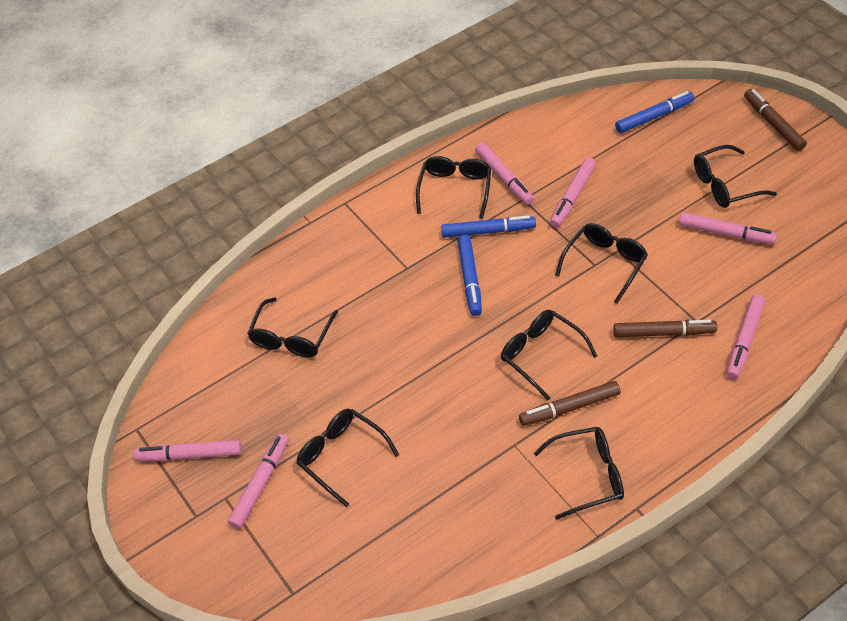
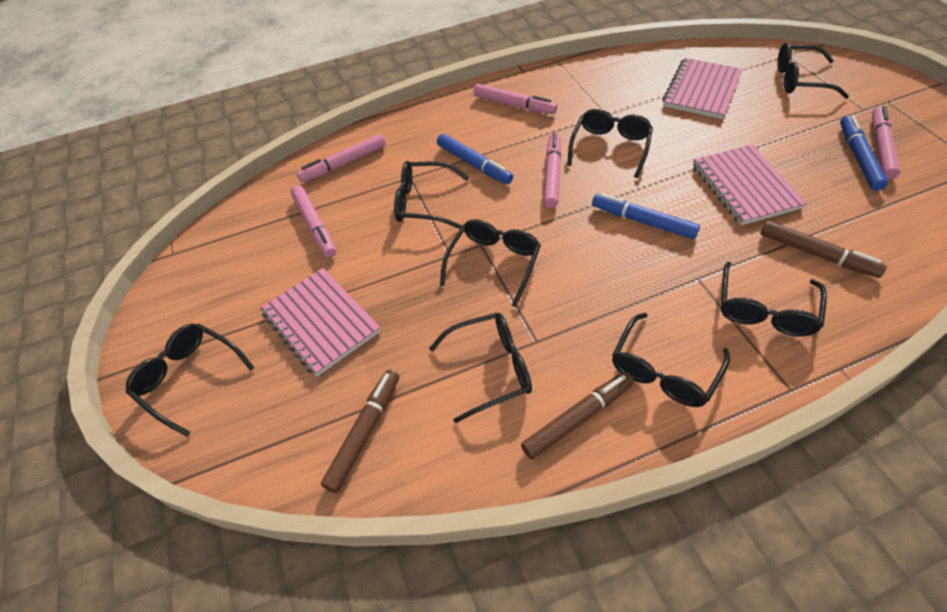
black glasses: 7 -> 8
pink marker: 6 -> 5
pink notebook: 0 -> 3

